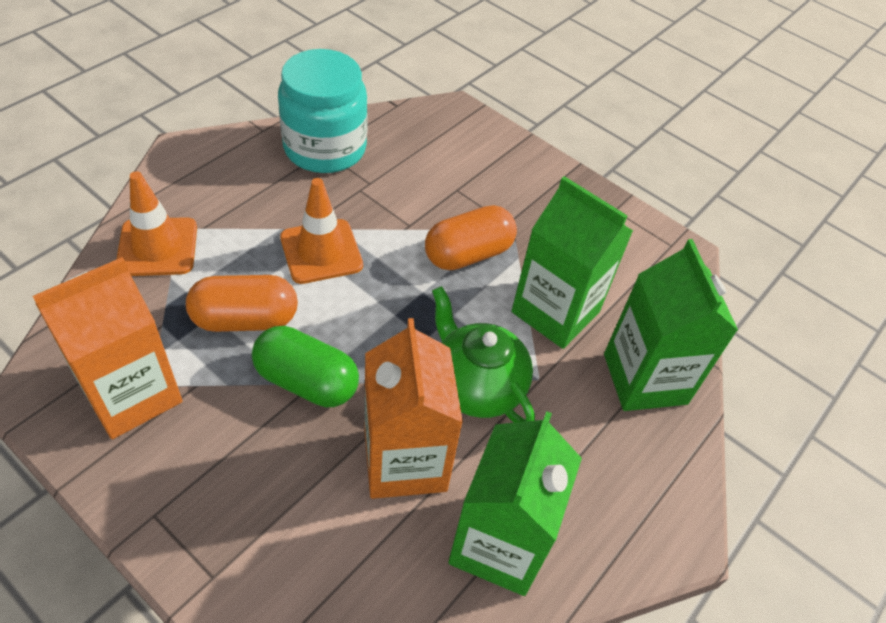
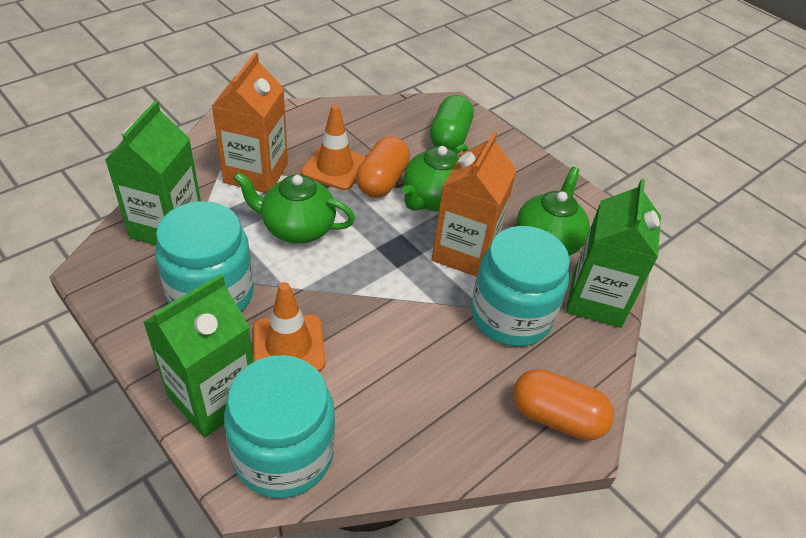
green teapot: 1 -> 3
turquoise jar: 1 -> 3

